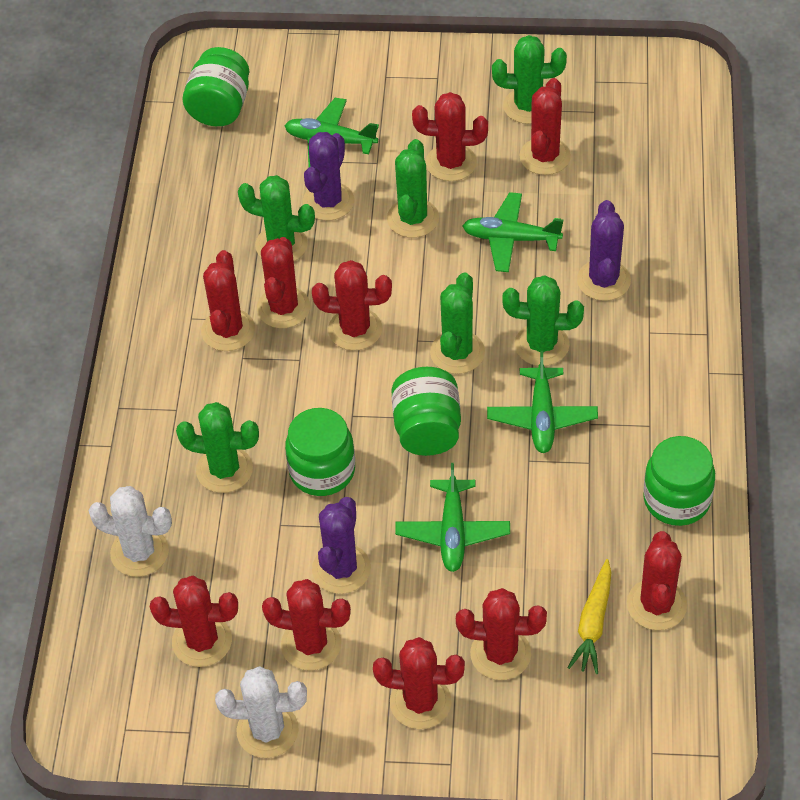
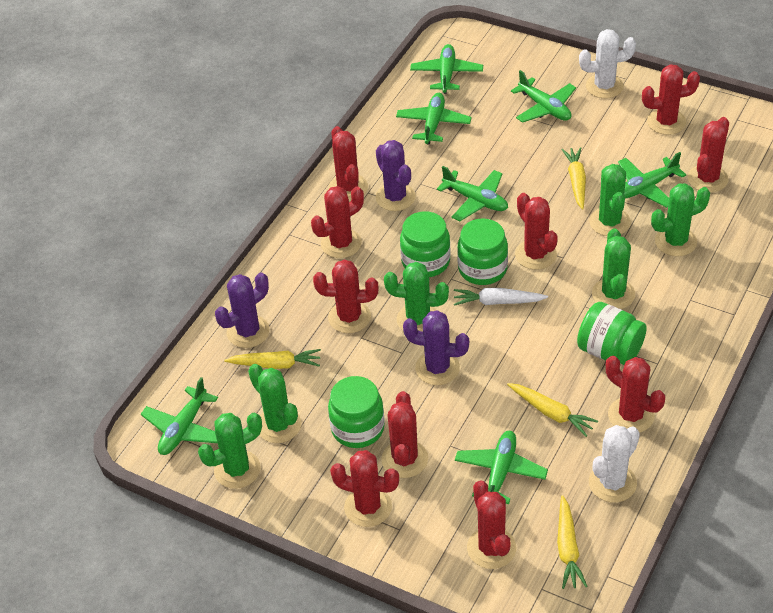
green plane: 4 -> 7
white carrot: 0 -> 1
yellow carrot: 1 -> 4

